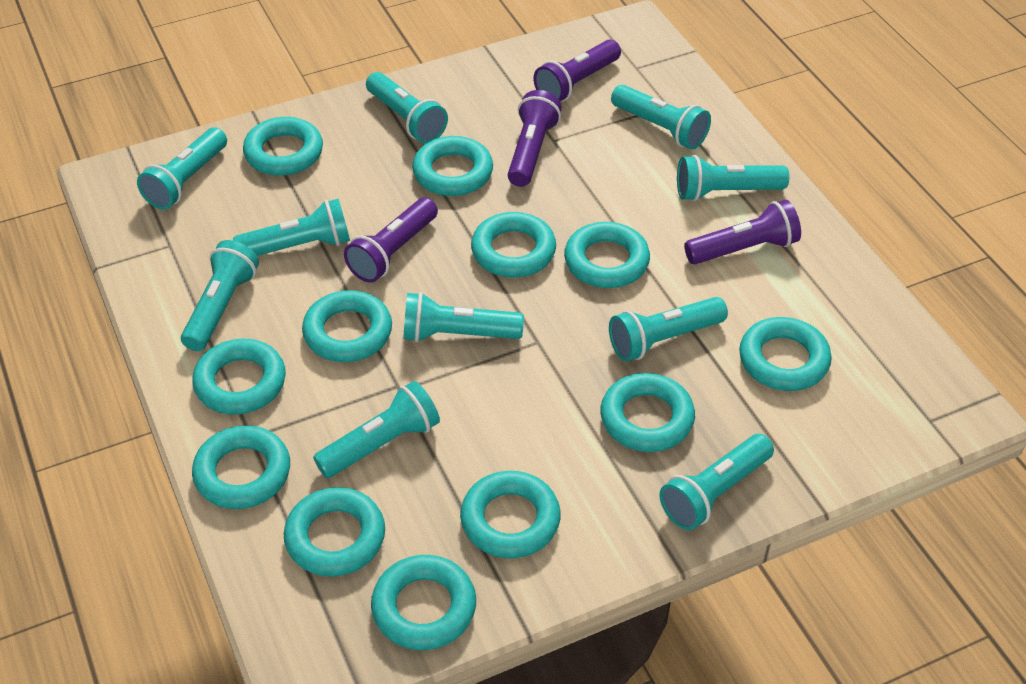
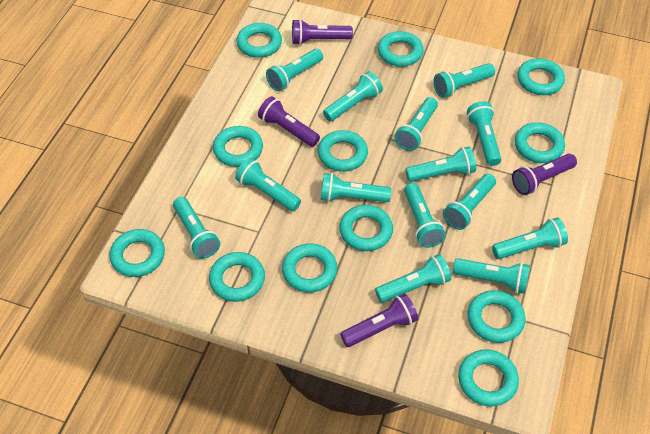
turquoise flashlight: 10 -> 14

